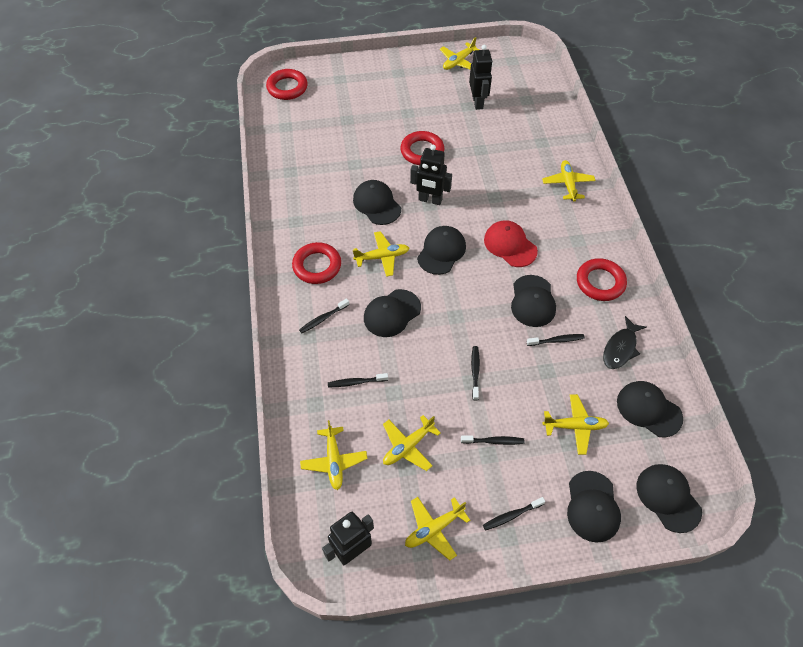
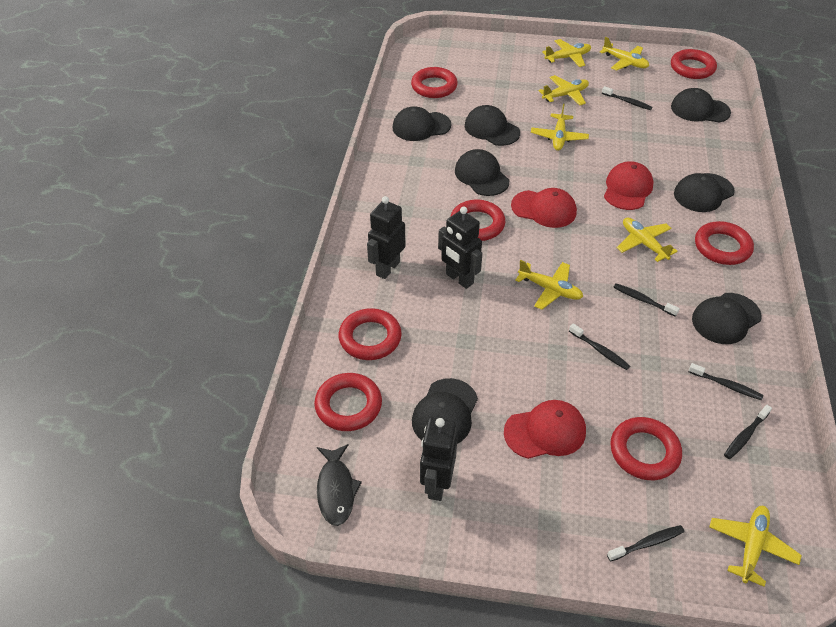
red cap: 1 -> 3
red ring: 4 -> 7

